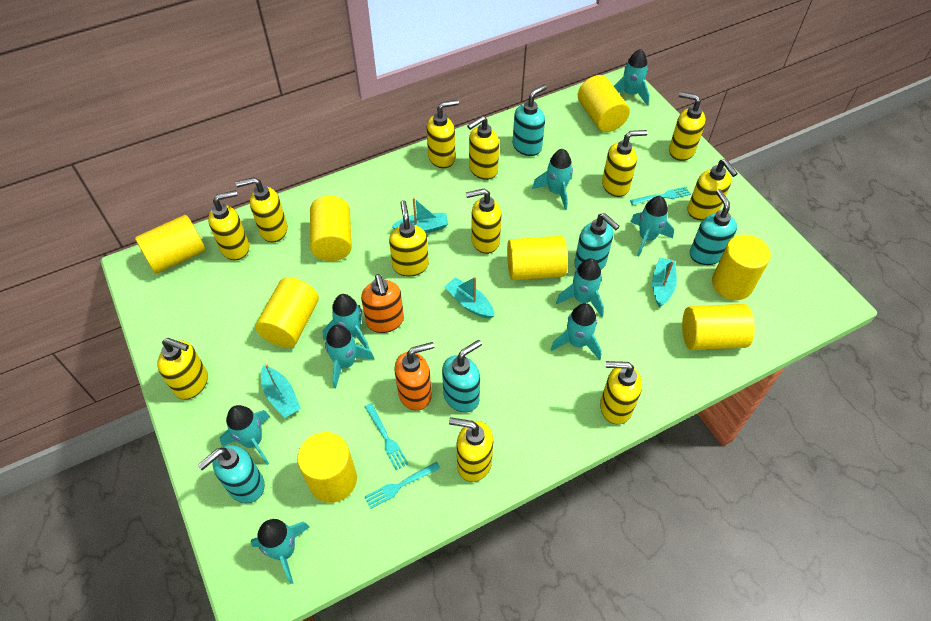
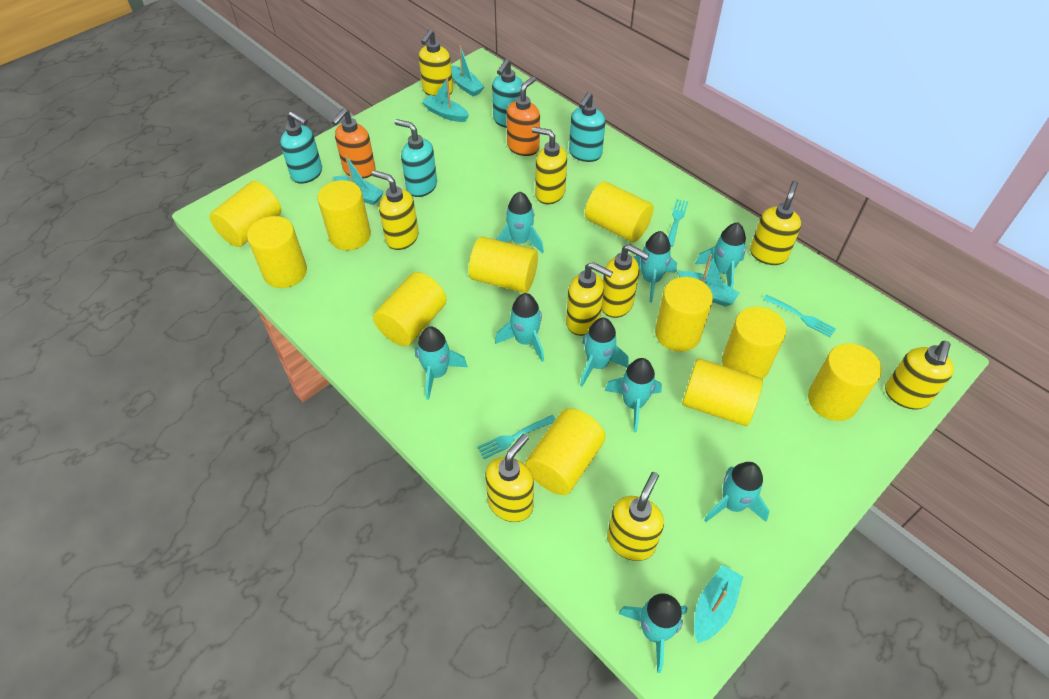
turquoise boat: 4 -> 5
turquoise soap dispenser: 5 -> 4
yellow cylinder: 8 -> 11
yellow soap dispenser: 12 -> 9

